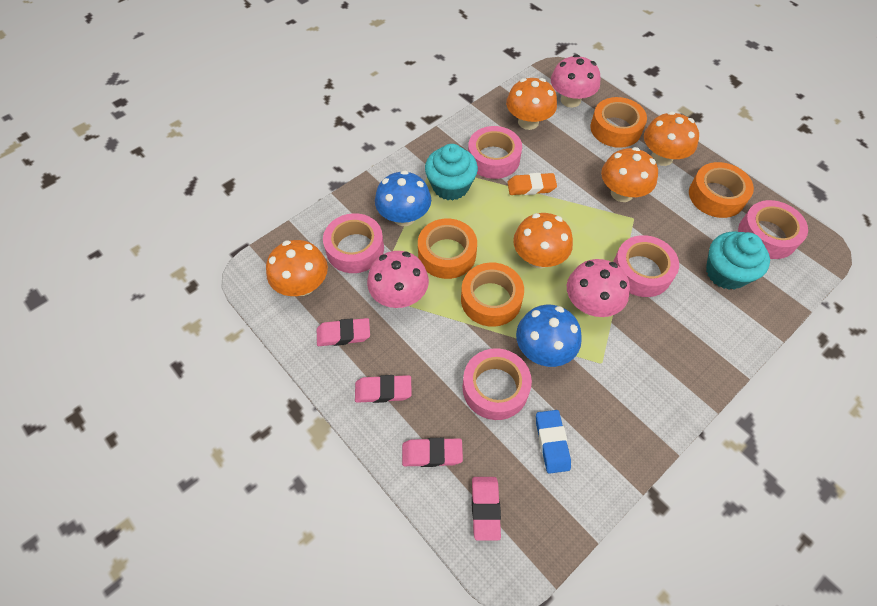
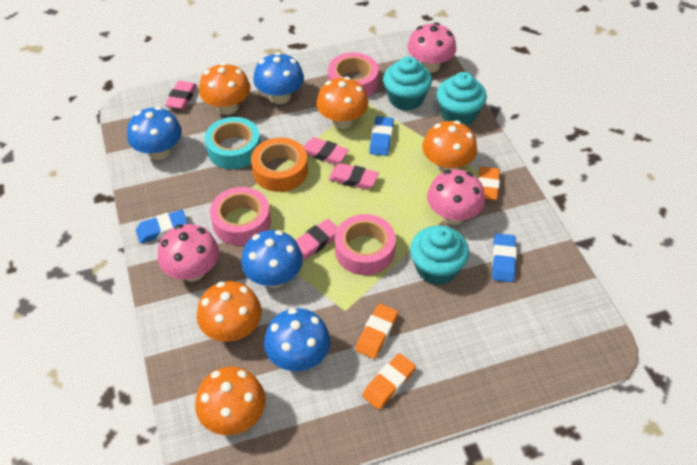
blue eraser: 1 -> 3
blue mushroom: 2 -> 4
orange eraser: 1 -> 3
orange tape: 4 -> 1
pink tape: 5 -> 3
turquoise cupcake: 2 -> 3
turquoise tape: 0 -> 1

